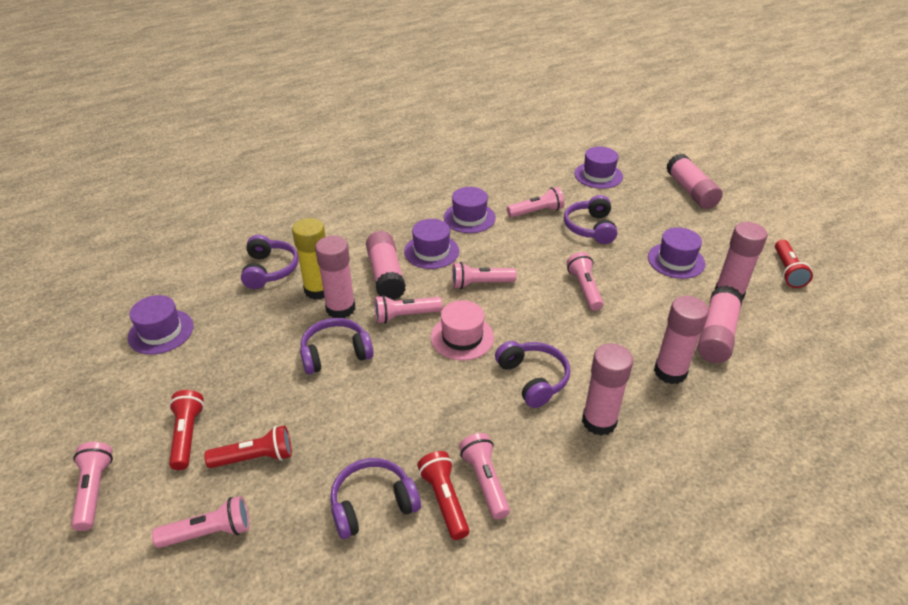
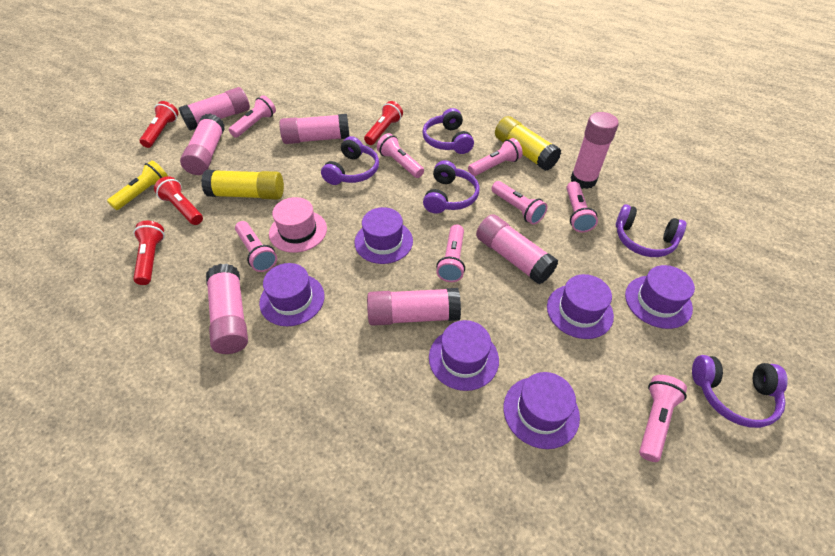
pink flashlight: 7 -> 8
purple hat: 5 -> 6
yellow flashlight: 0 -> 1
yellow glue stick: 1 -> 2

